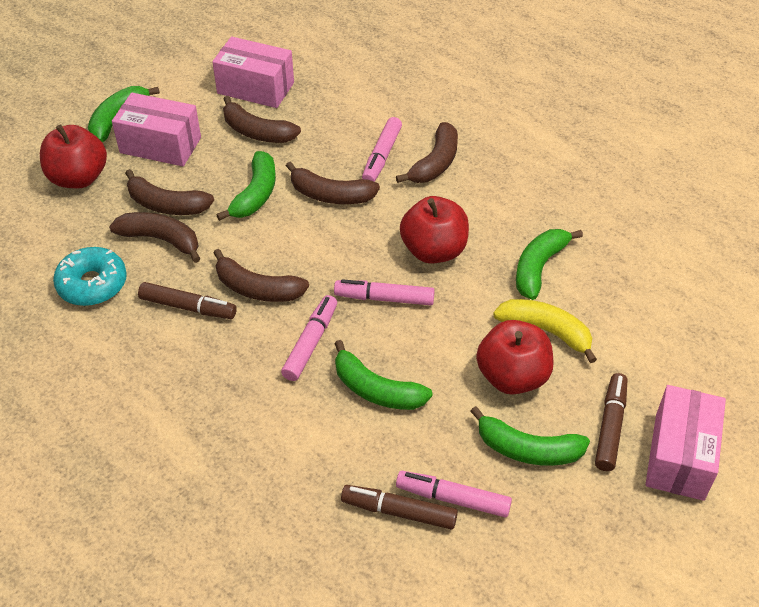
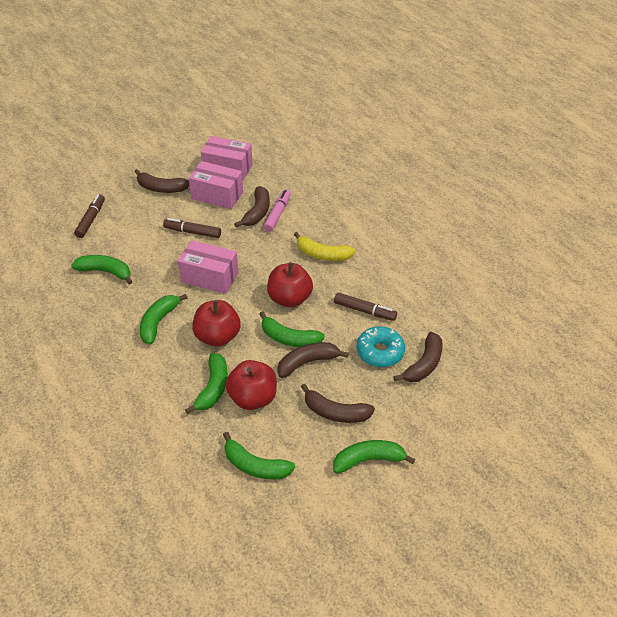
brown banana: 6 -> 5
green banana: 5 -> 6
pink marker: 4 -> 1

